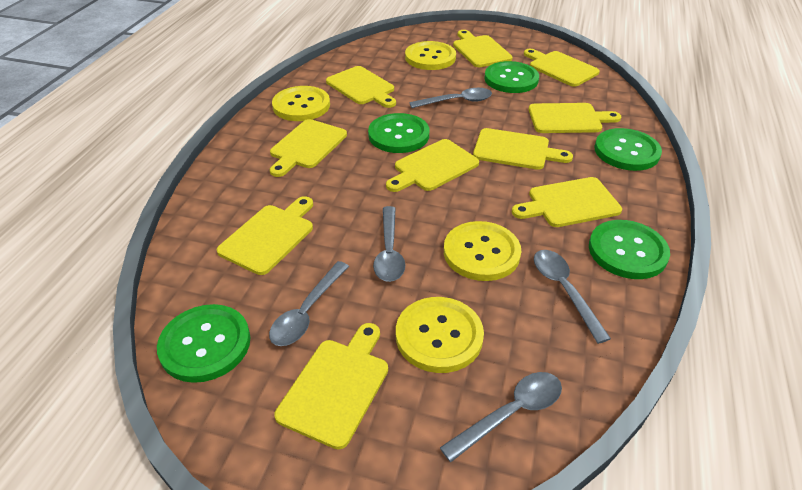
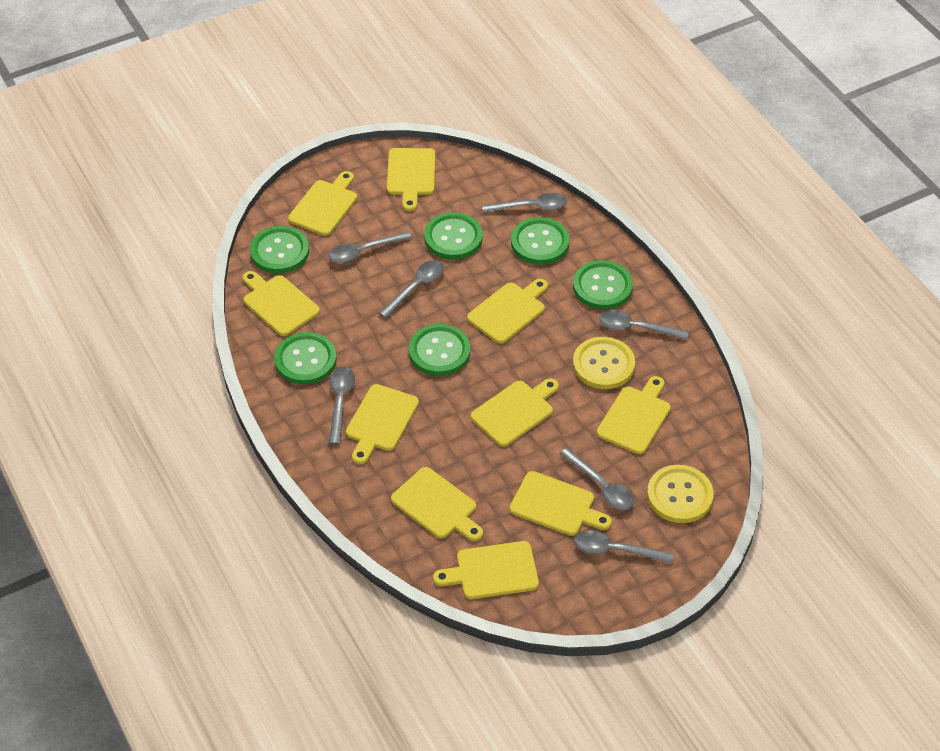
green button: 5 -> 6
grey spoon: 5 -> 7
yellow button: 4 -> 2

